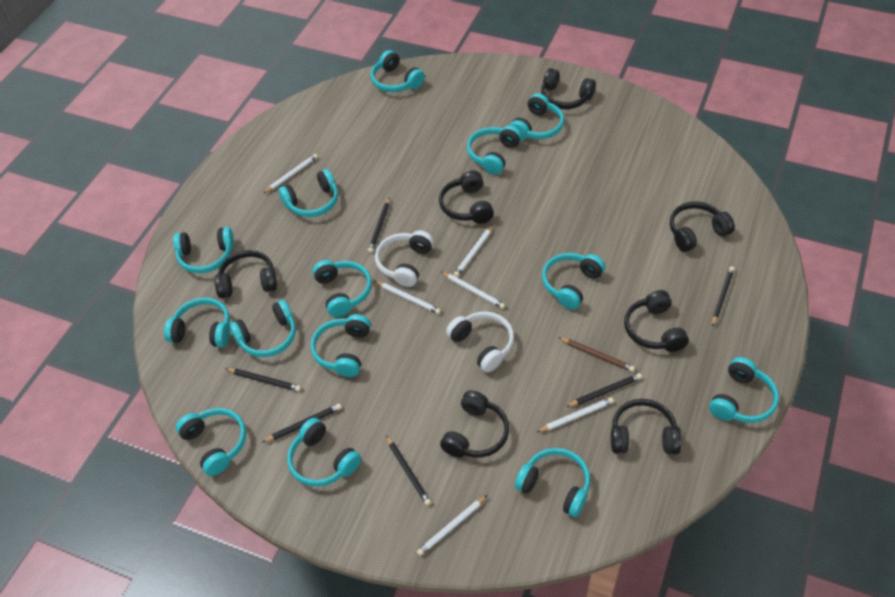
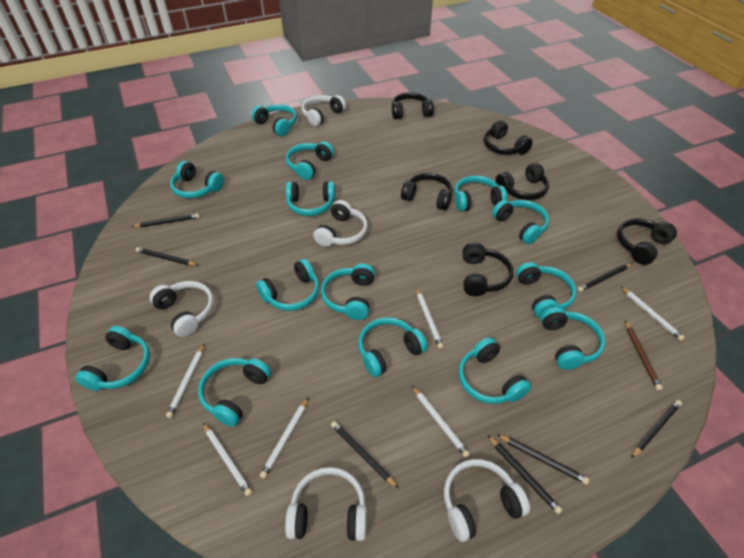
black headphones: 7 -> 6
black pencil: 6 -> 7
white headphones: 2 -> 5

